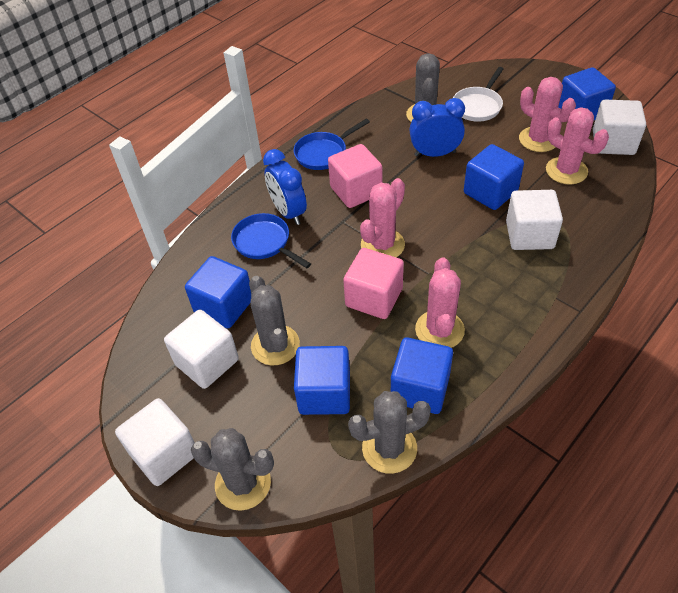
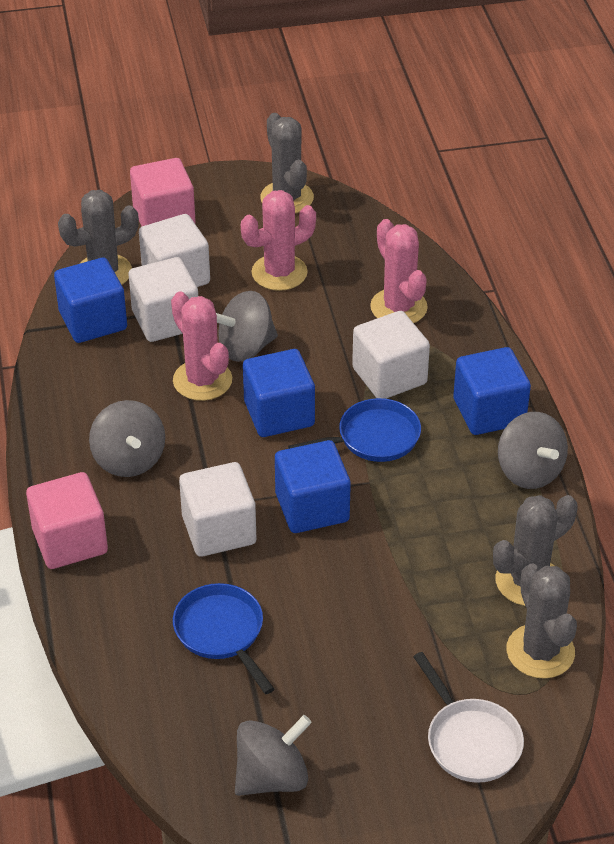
blue clock: 2 -> 0
blue cube: 5 -> 4
grey spinning top: 0 -> 4
pink cactus: 4 -> 3

